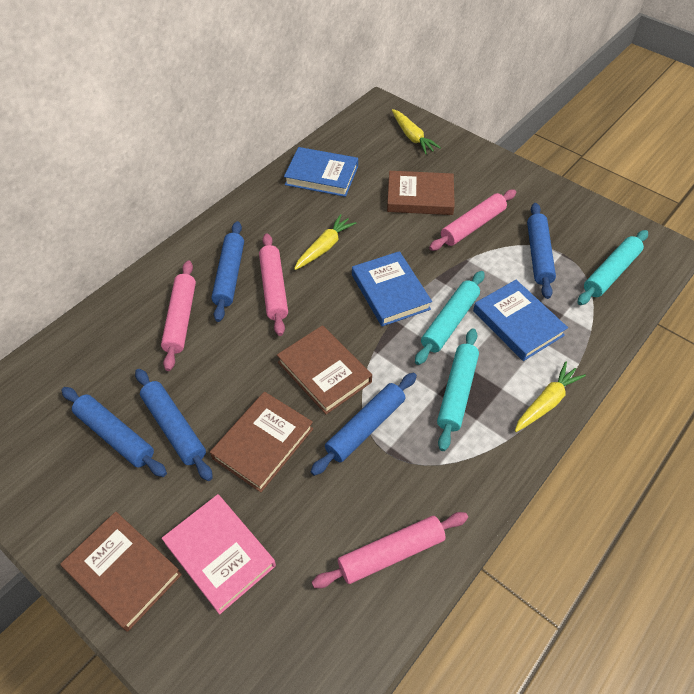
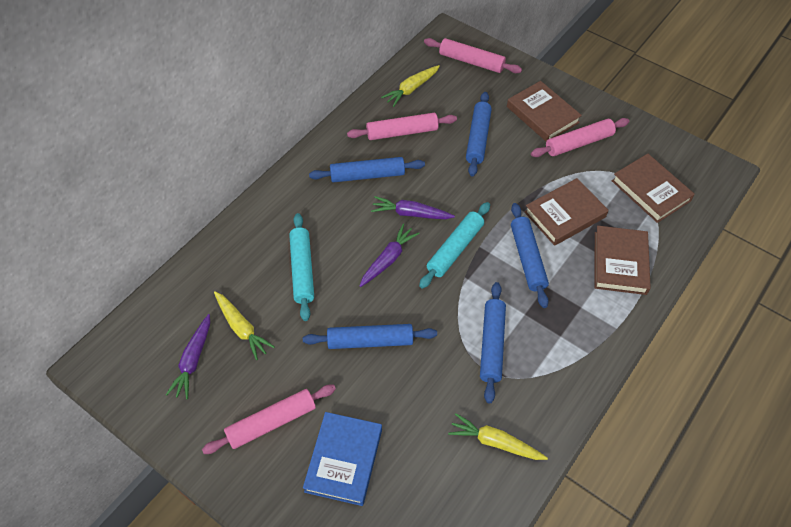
blue book: 3 -> 1
pink book: 1 -> 0
purple carrot: 0 -> 3
turquoise rolling pin: 3 -> 2

